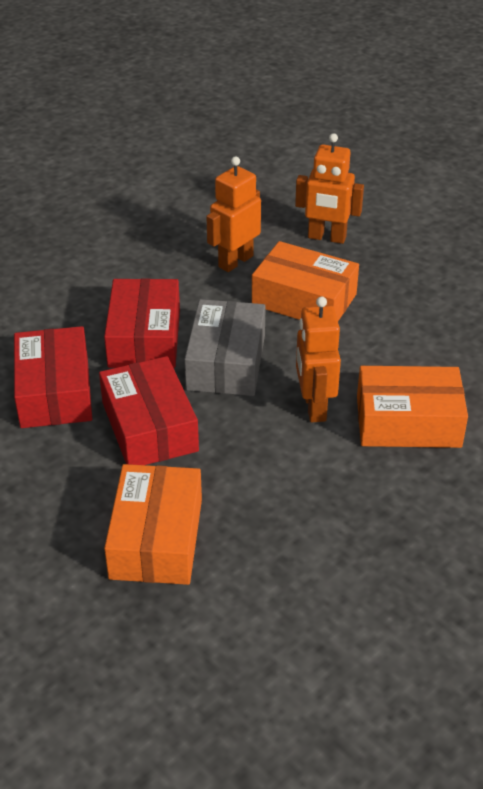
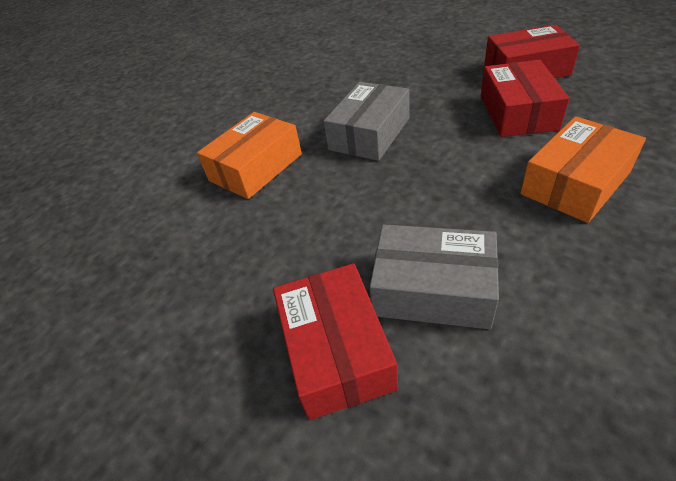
grey box: 1 -> 2
orange box: 3 -> 2
orange robot: 3 -> 0

